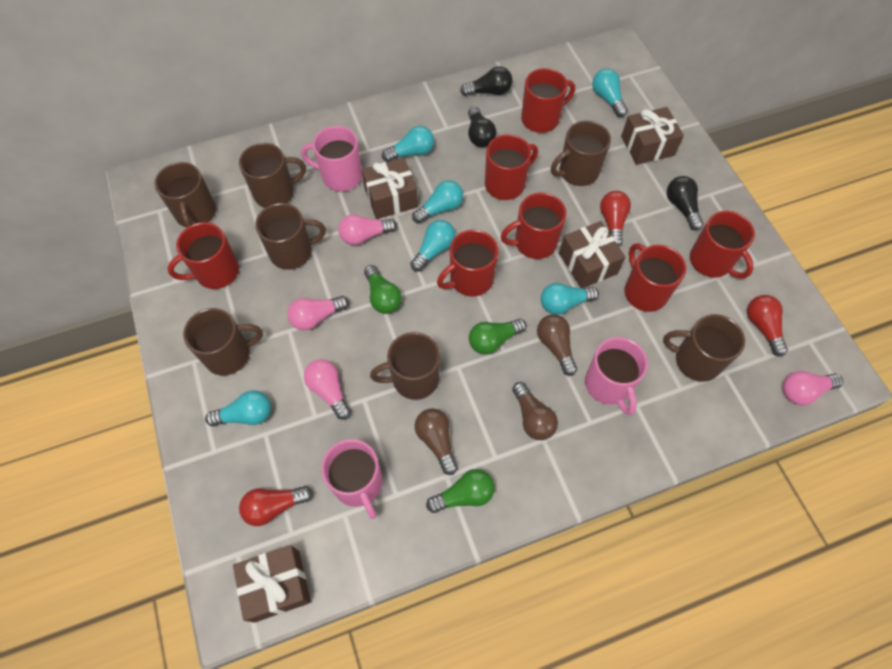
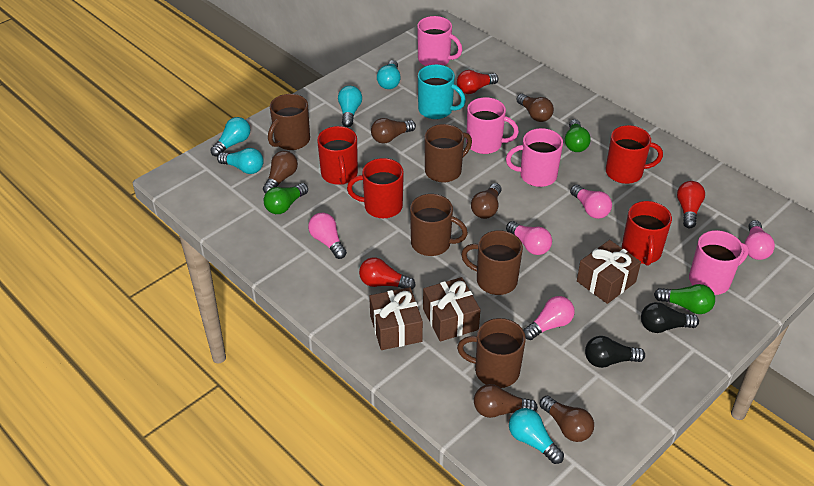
black light bulb: 3 -> 2
brown gift: 4 -> 3
brown light bulb: 3 -> 6
brown mug: 7 -> 5
pink light bulb: 4 -> 5
pink mug: 3 -> 4
red mug: 7 -> 4
turquoise light bulb: 6 -> 5
turquoise mug: 0 -> 1

